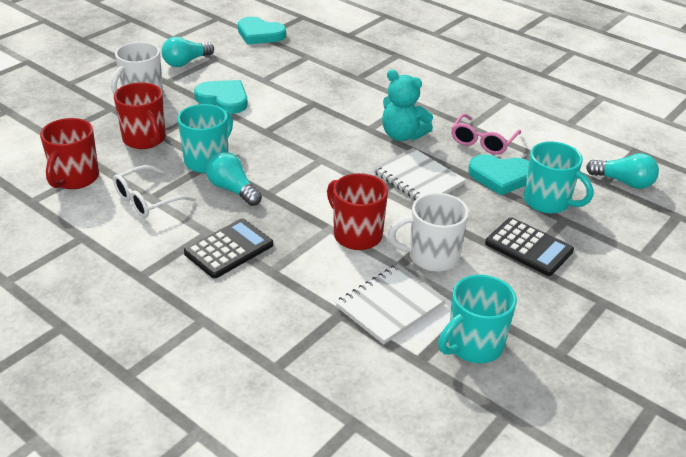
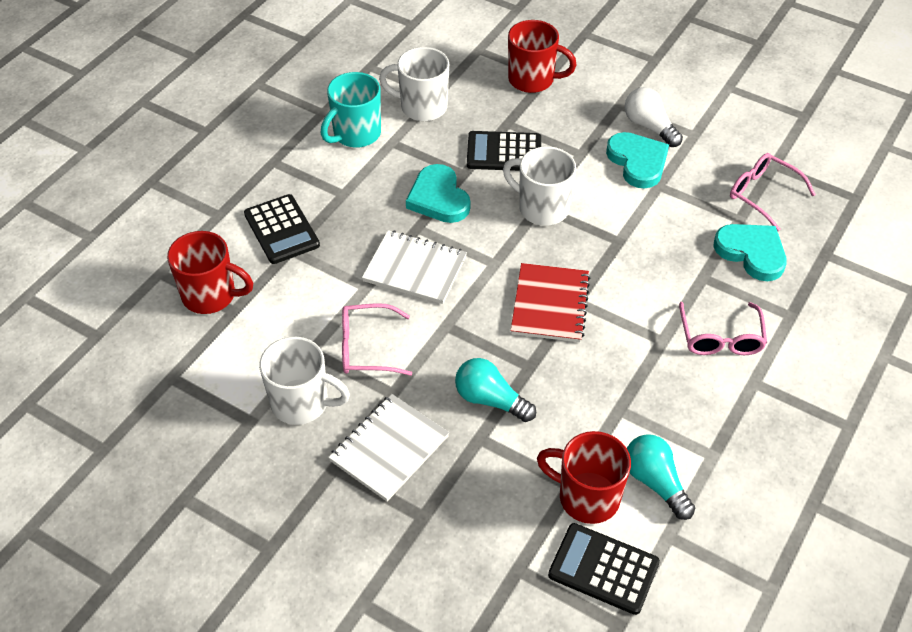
black calculator: 2 -> 3
pink glasses: 1 -> 3
red notebook: 0 -> 1
turquoise light bulb: 3 -> 2
turquoise mug: 3 -> 1
turquoise teddy bear: 1 -> 0
white glasses: 1 -> 0
white light bulb: 0 -> 1
white mug: 2 -> 3

